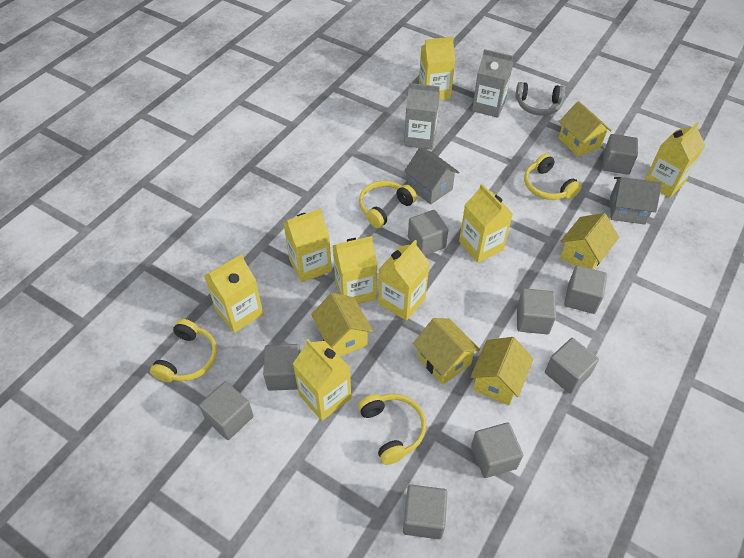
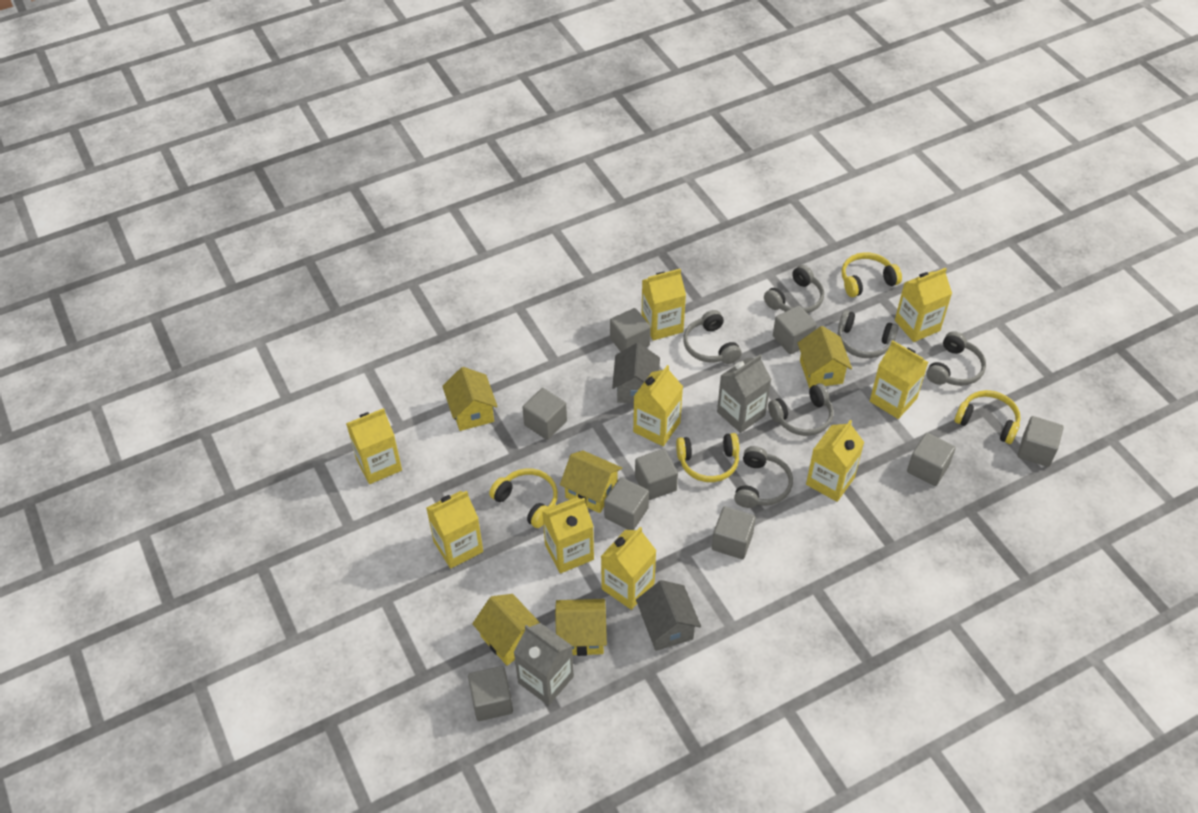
grey headphones: 1 -> 6
yellow carton: 8 -> 9

